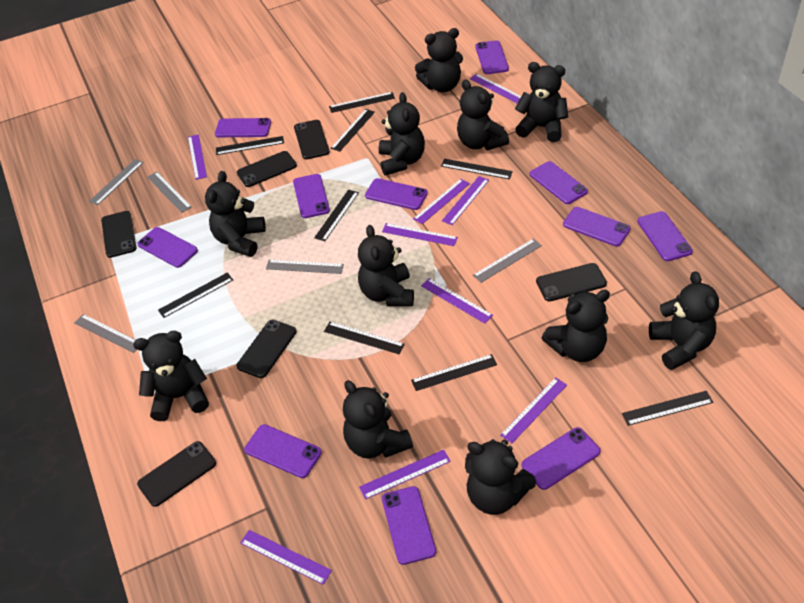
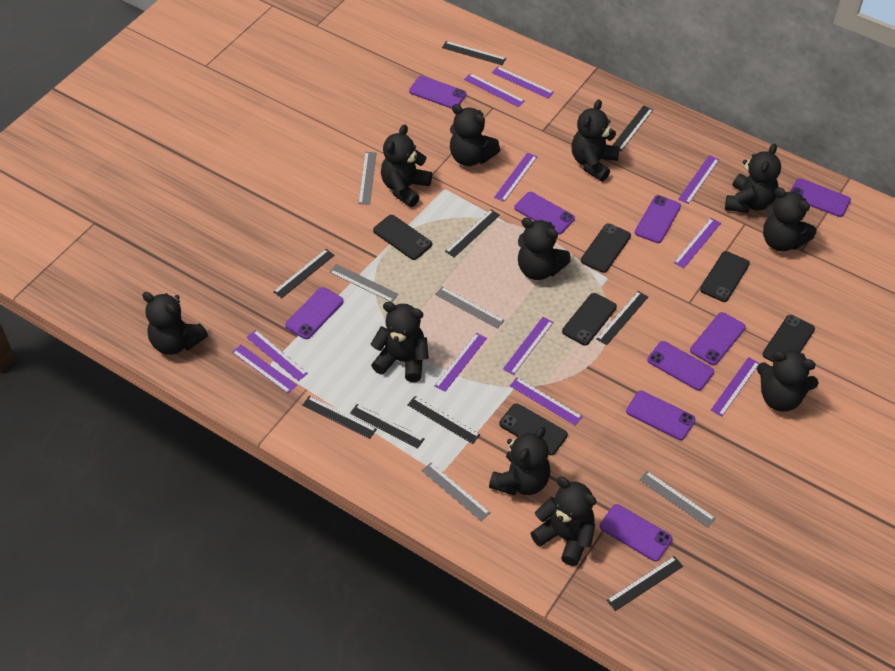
purple phone: 11 -> 9
purple ruler: 9 -> 11

